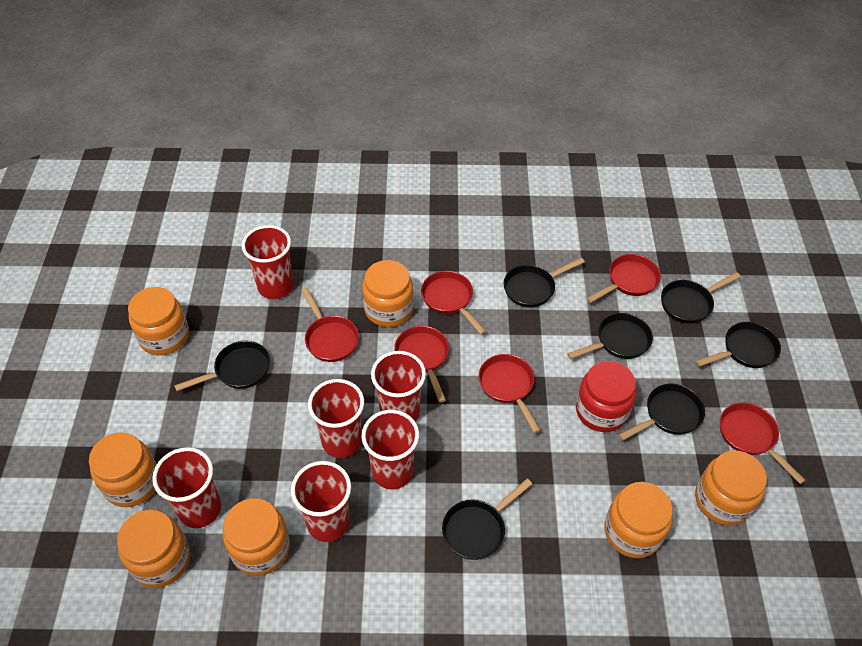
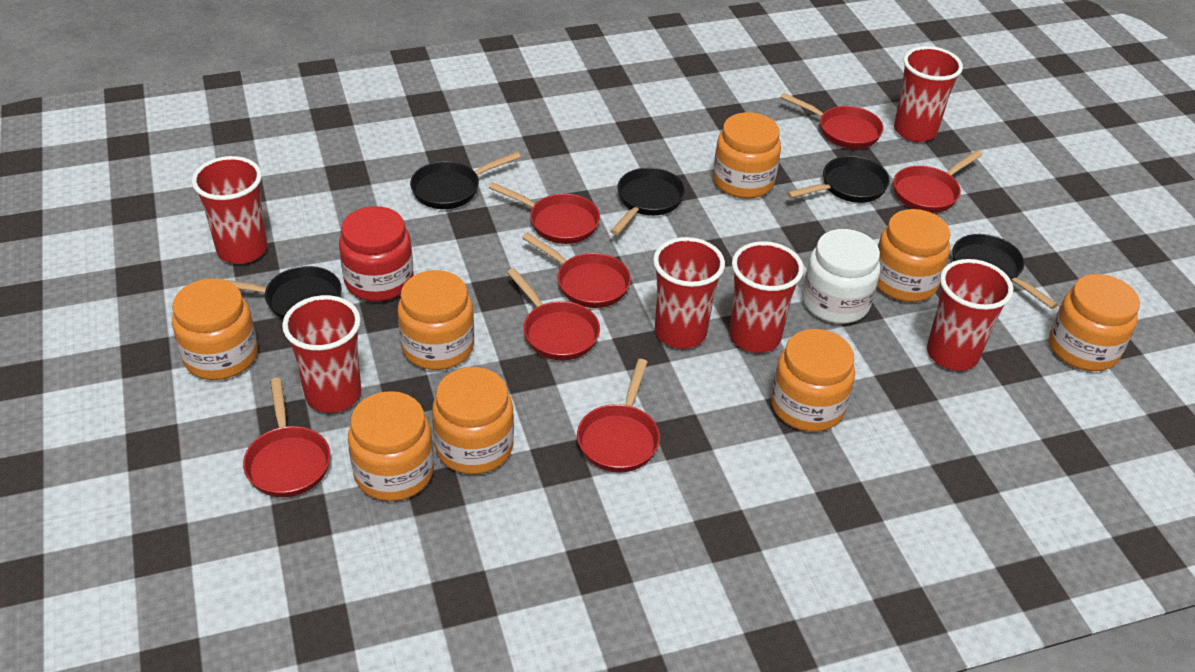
black pan: 7 -> 5
orange jar: 7 -> 8
red pan: 6 -> 7
white jar: 0 -> 1

